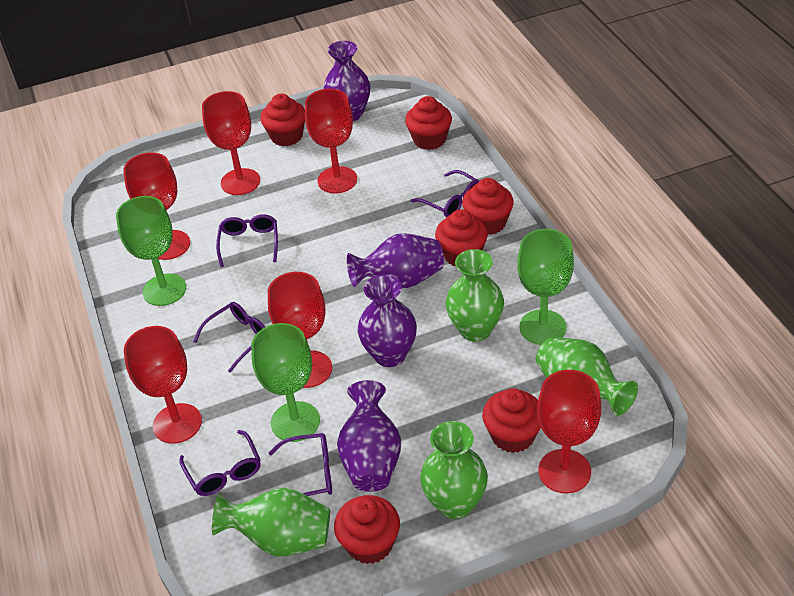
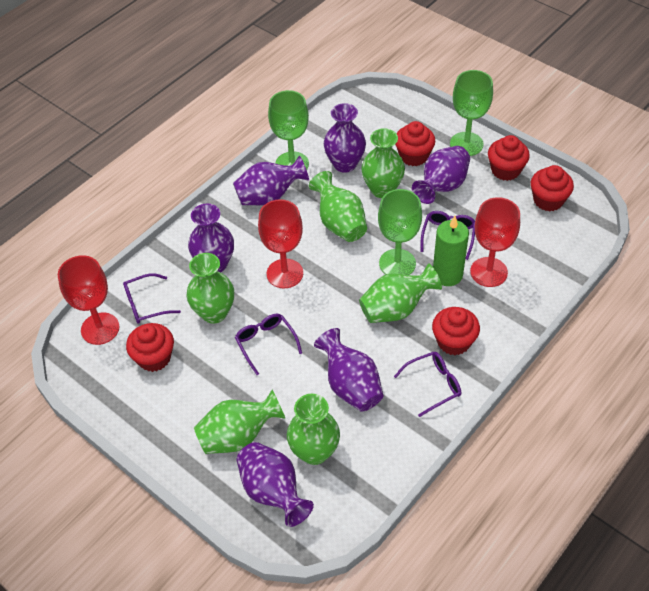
green candle: 0 -> 1
green vase: 4 -> 6
purple glasses: 5 -> 4
purple vase: 4 -> 6
red cupcake: 6 -> 5
red goblet: 6 -> 3

